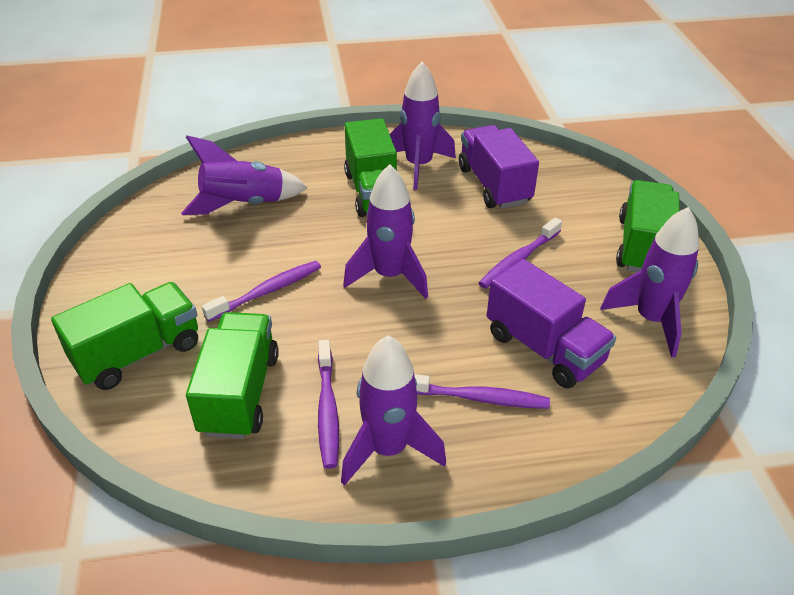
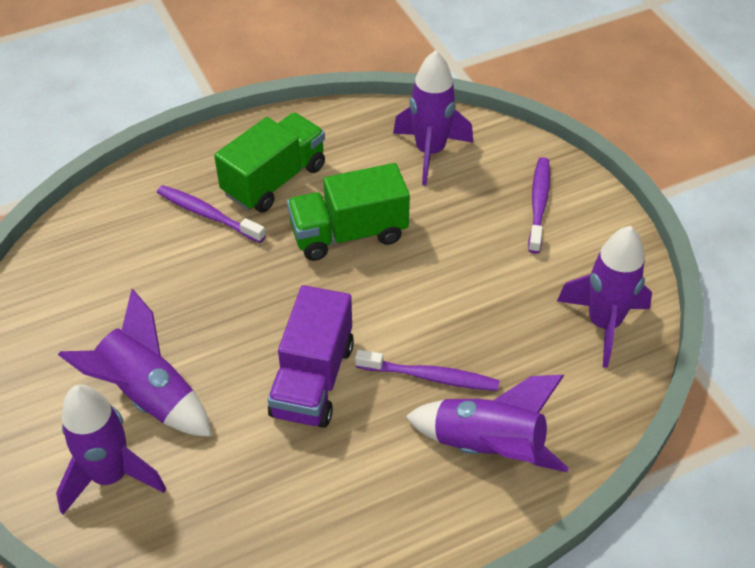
green truck: 4 -> 2
purple toothbrush: 4 -> 3
purple truck: 2 -> 1

